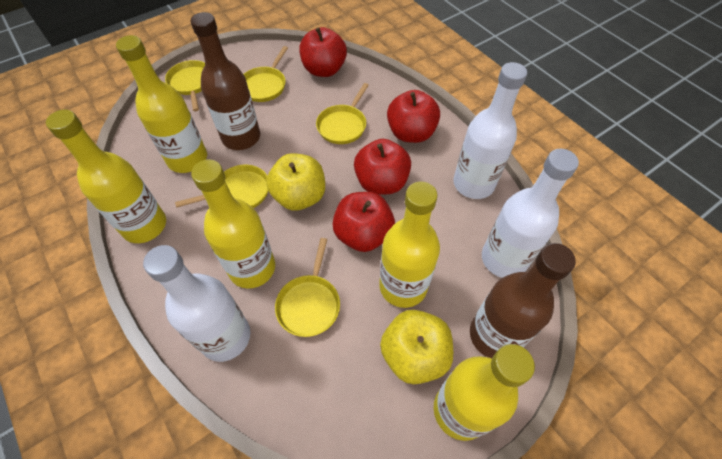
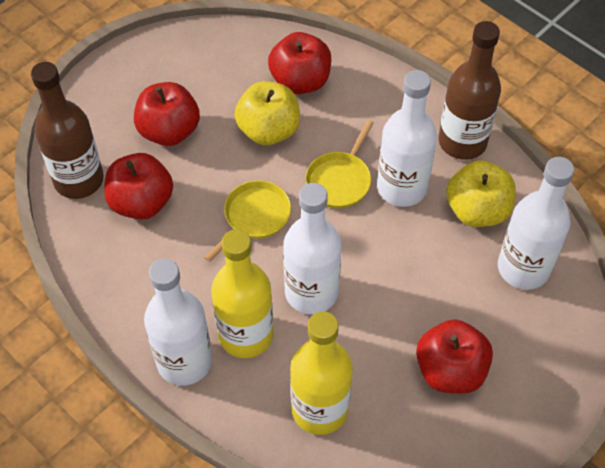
white bottle: 3 -> 4
yellow bottle: 5 -> 2
yellow pan: 5 -> 2

